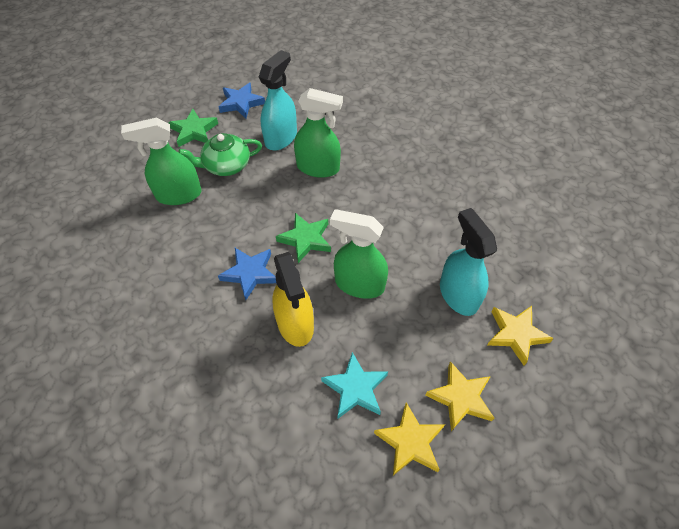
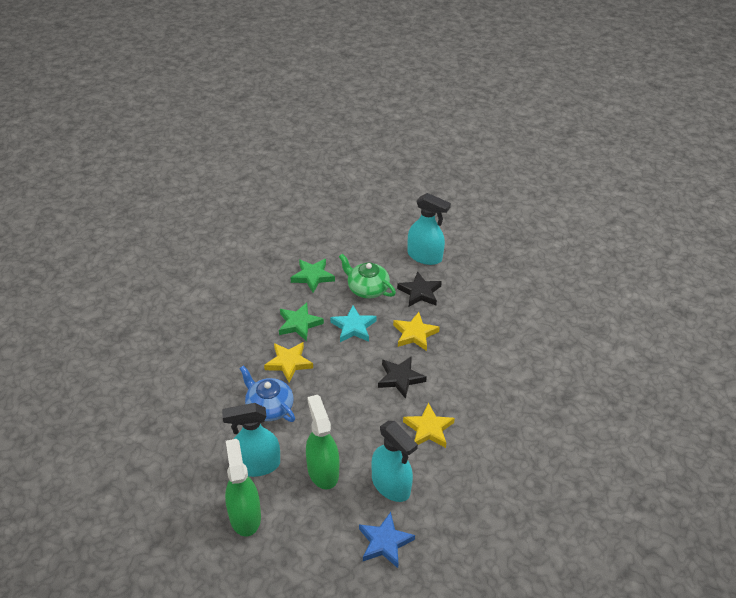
black star: 0 -> 2
blue star: 2 -> 1
blue teapot: 0 -> 1
green spray bottle: 3 -> 2
turquoise spray bottle: 2 -> 3
yellow spray bottle: 1 -> 0

